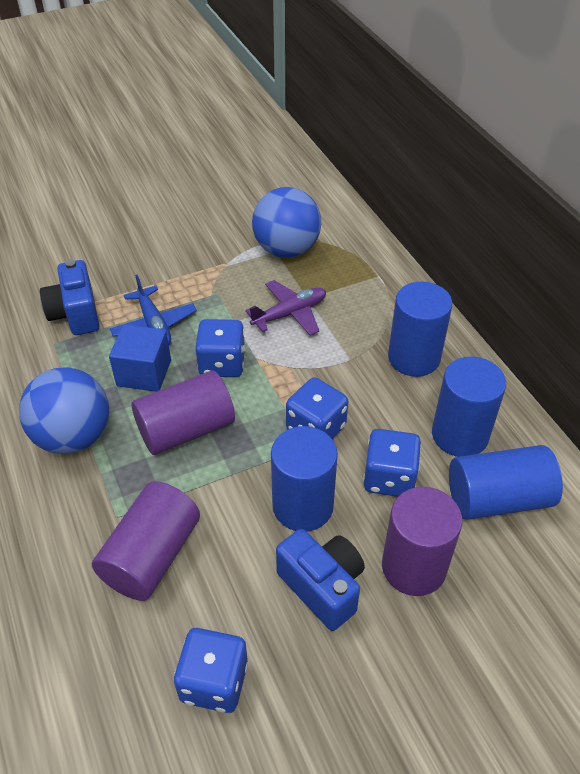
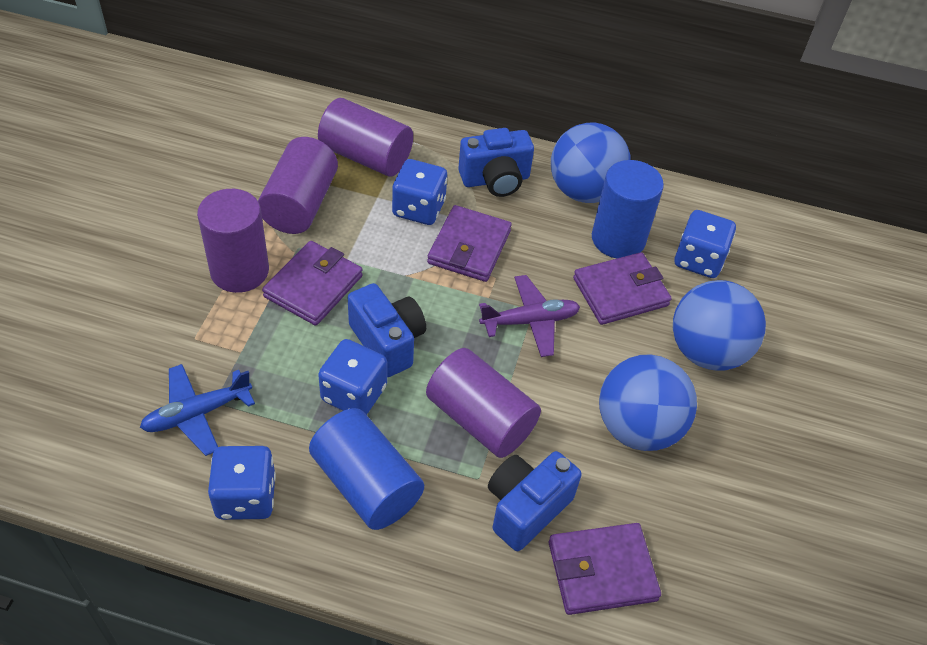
blue ball: 2 -> 3
blue camera: 2 -> 3
blue cube: 1 -> 0
blue cylinder: 4 -> 2
purple cylinder: 3 -> 4
purple wallet: 0 -> 4

